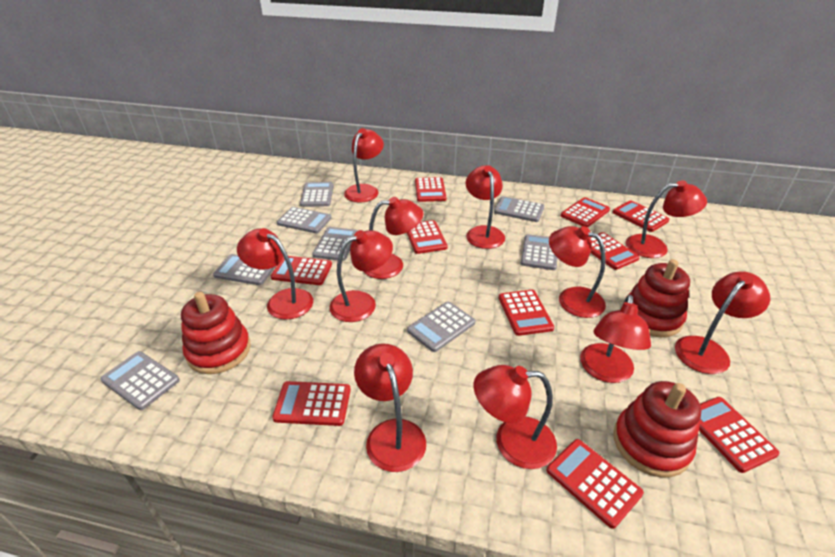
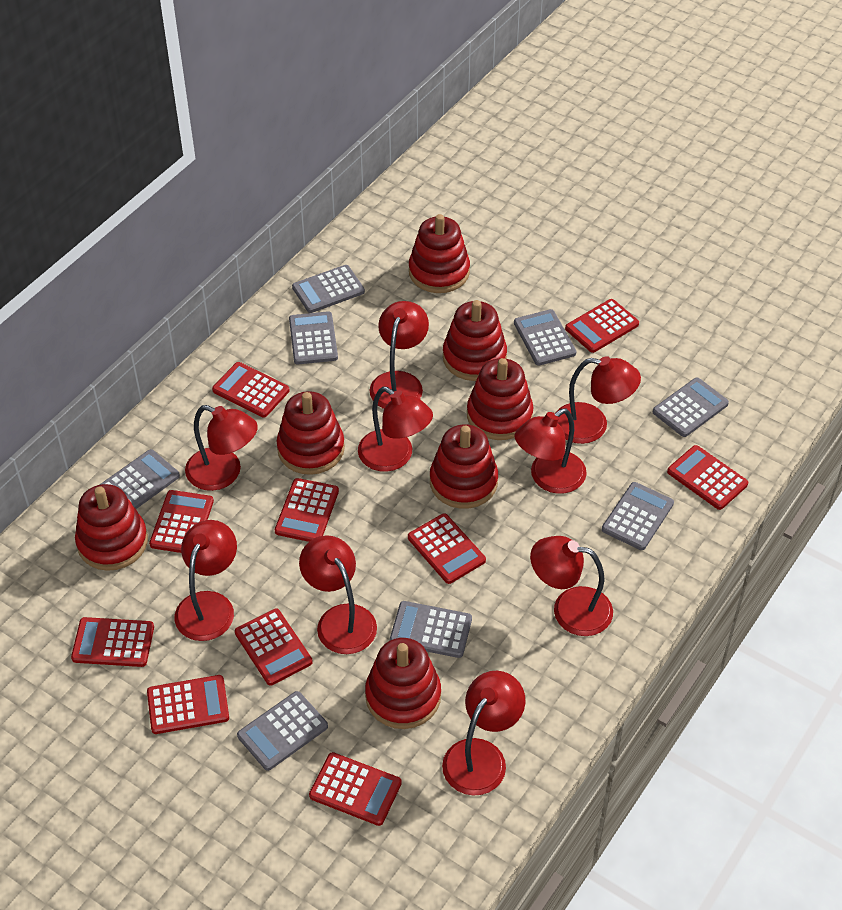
red lamp: 11 -> 9
red stacking toy: 3 -> 7

